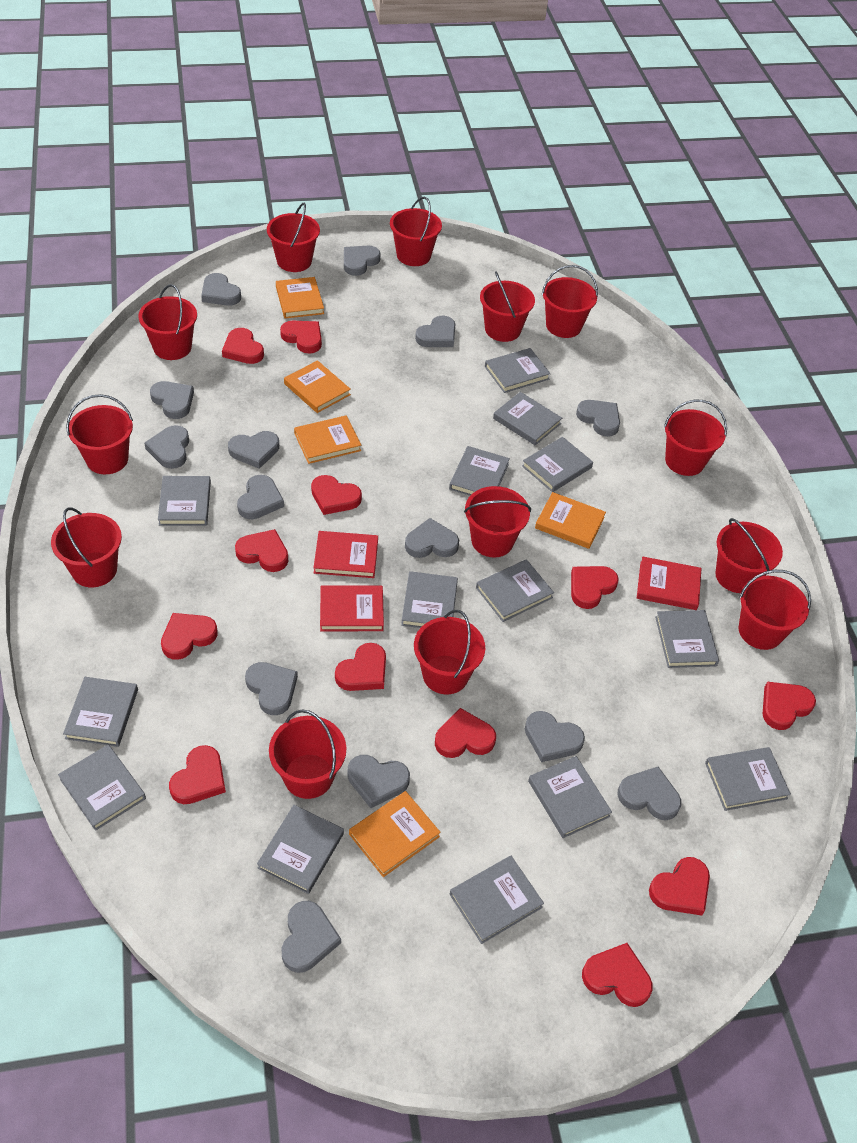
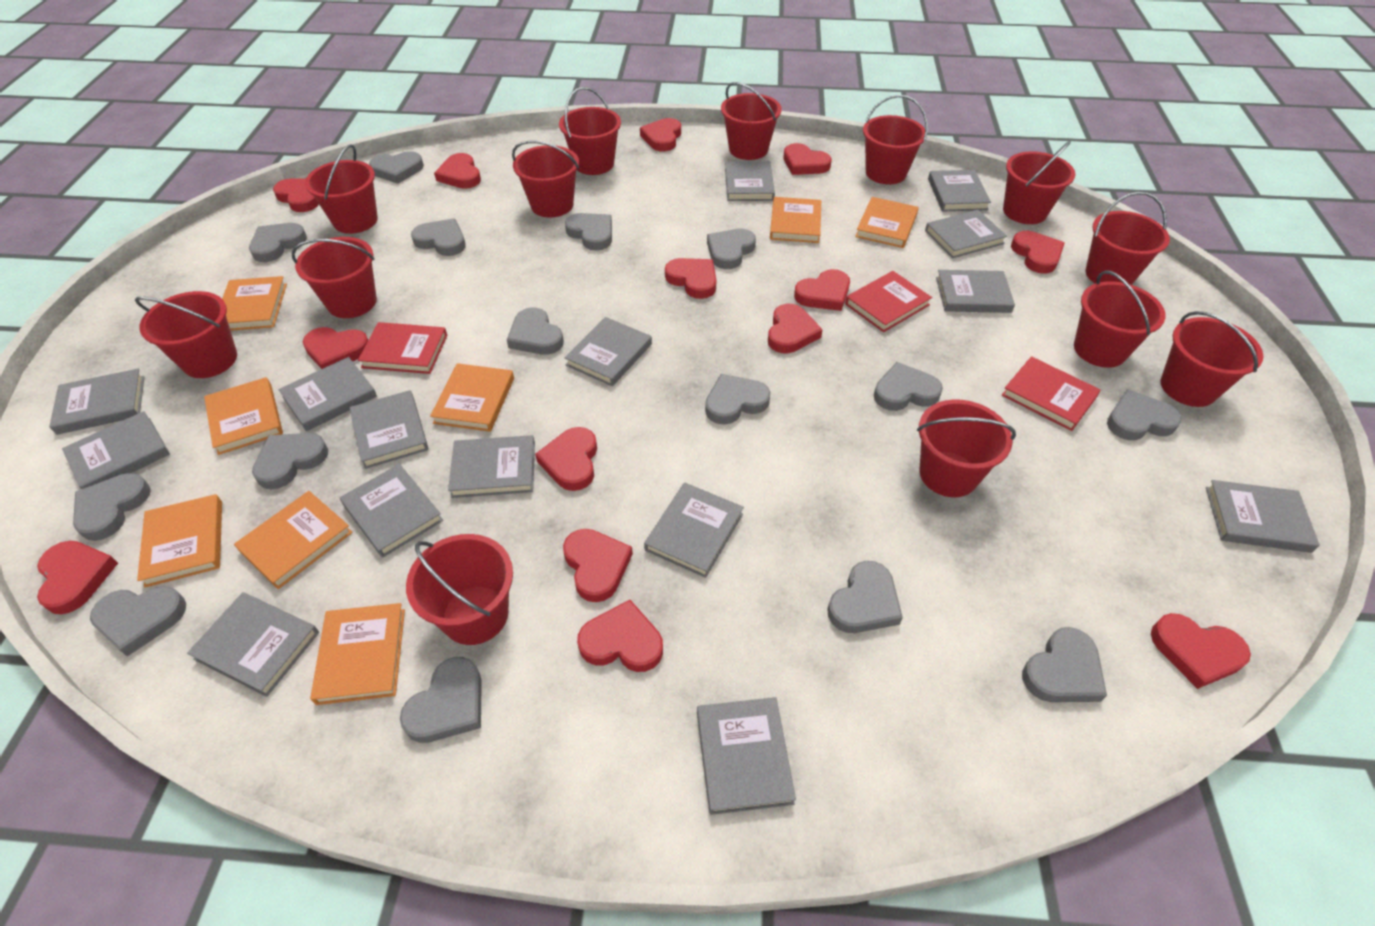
grey book: 14 -> 15
grey heart: 14 -> 15
orange book: 5 -> 8
red heart: 12 -> 14

